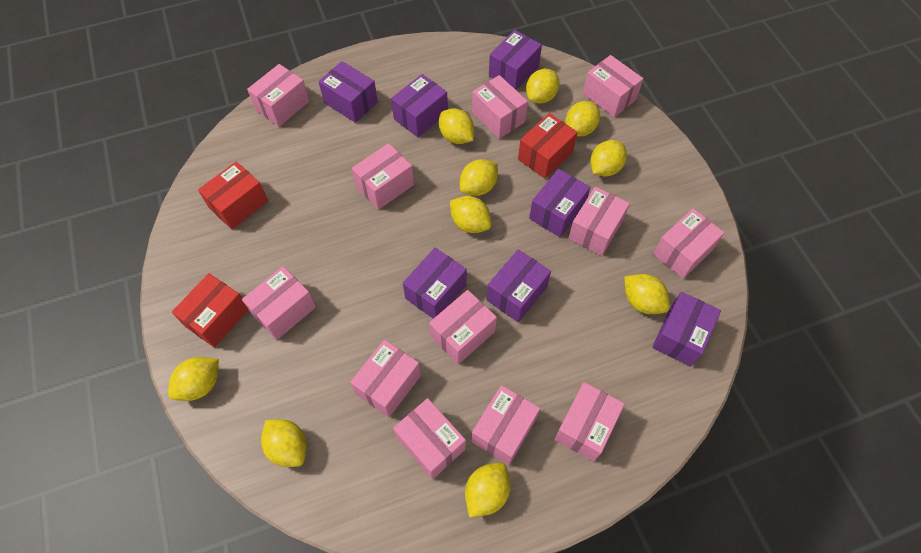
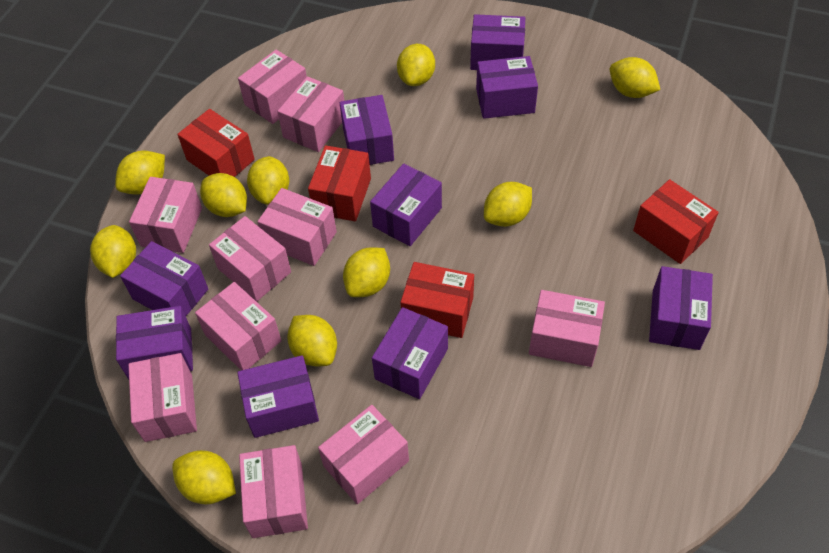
pink box: 12 -> 10
purple box: 7 -> 9
red box: 3 -> 4

